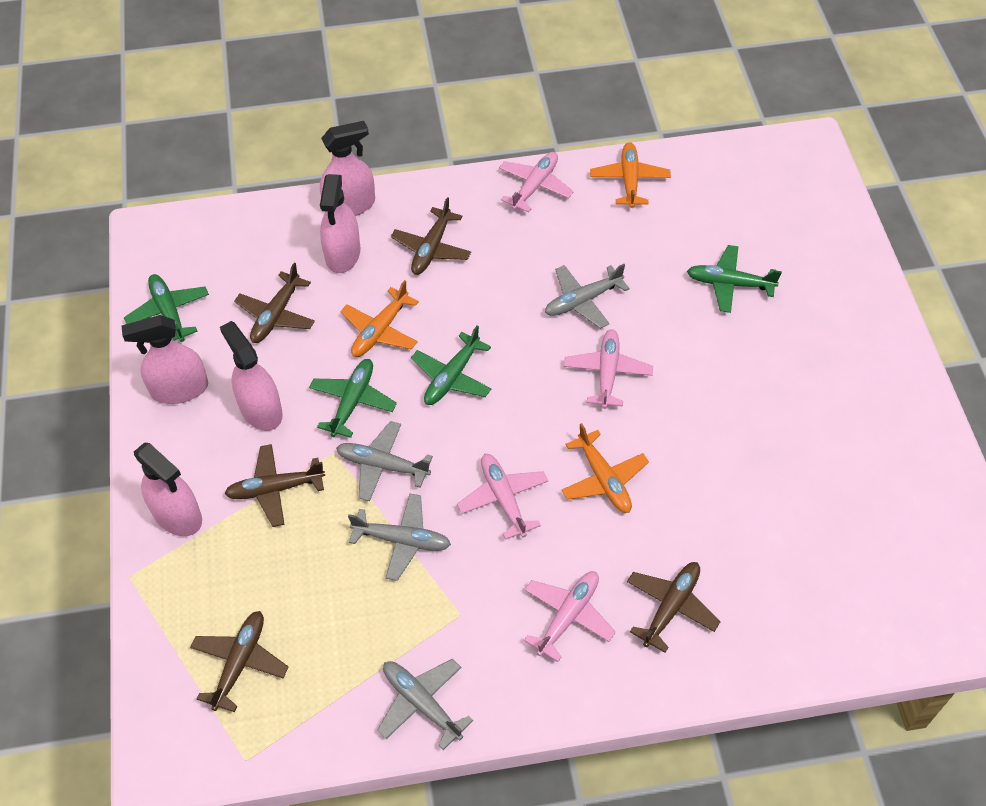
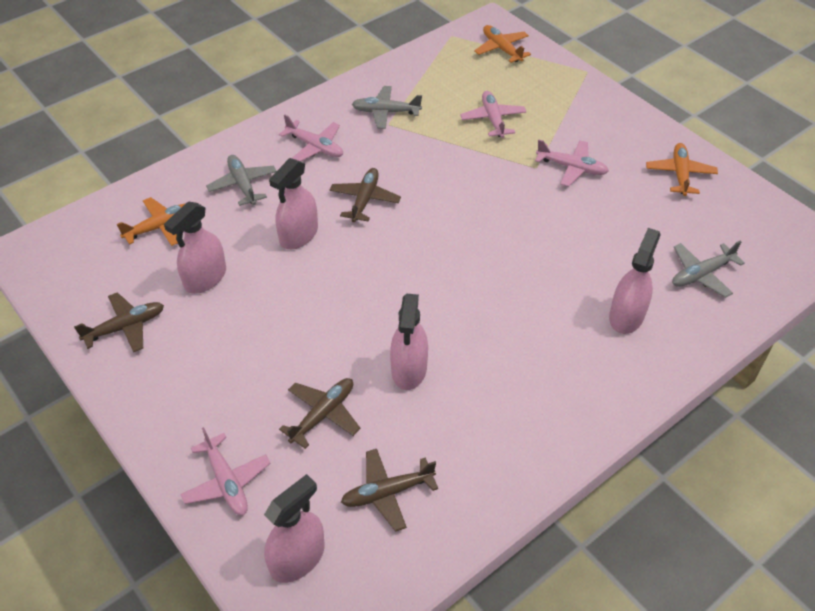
brown plane: 5 -> 4
green plane: 4 -> 0
grey plane: 4 -> 3

